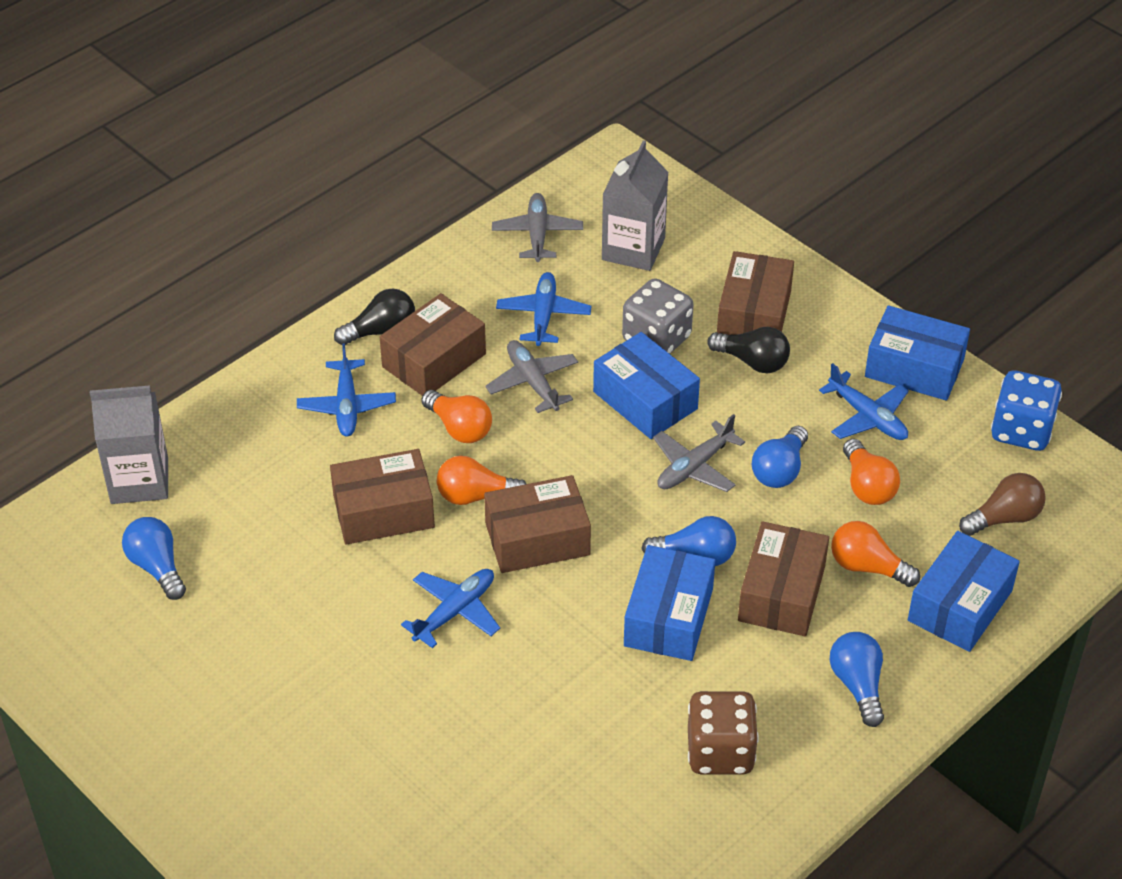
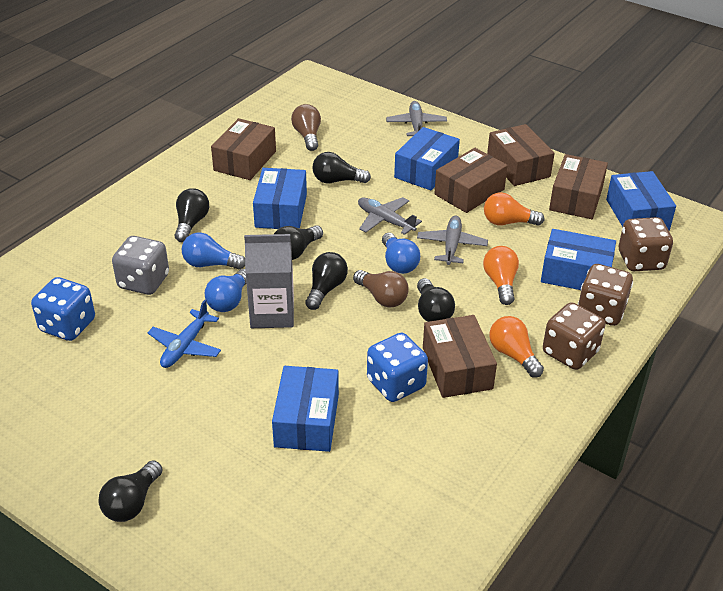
black light bulb: 2 -> 6
blue box: 4 -> 5
blue dice: 1 -> 2
blue light bulb: 4 -> 3
blue plane: 4 -> 1
brown dice: 1 -> 3
brown light bulb: 1 -> 2
grey carton: 2 -> 1
orange light bulb: 4 -> 3

